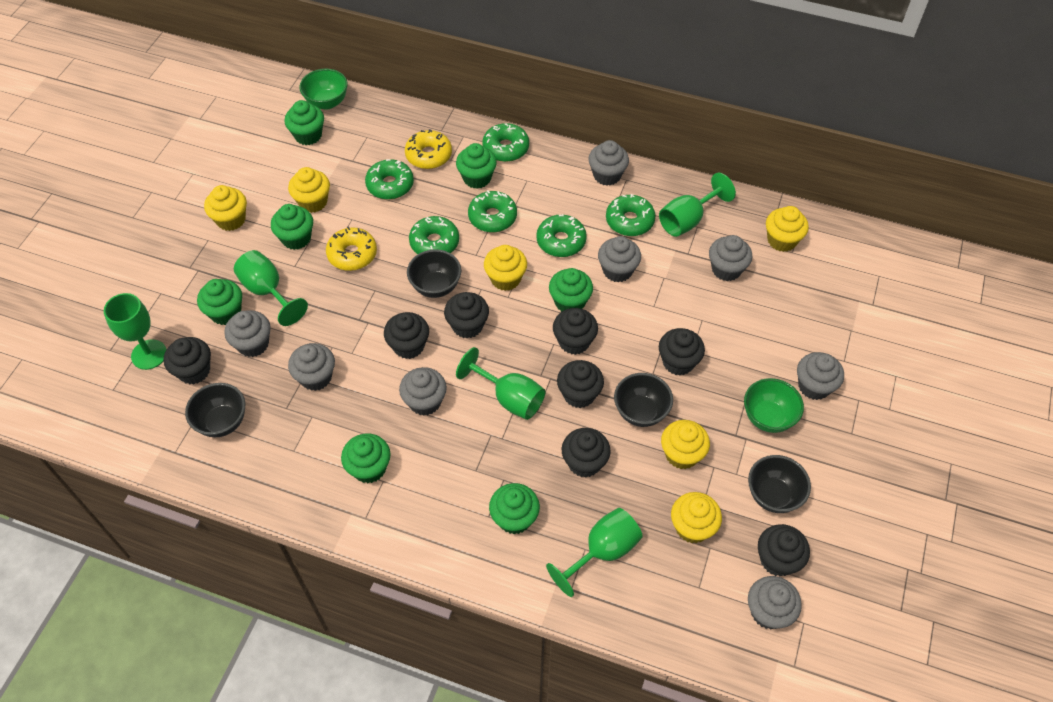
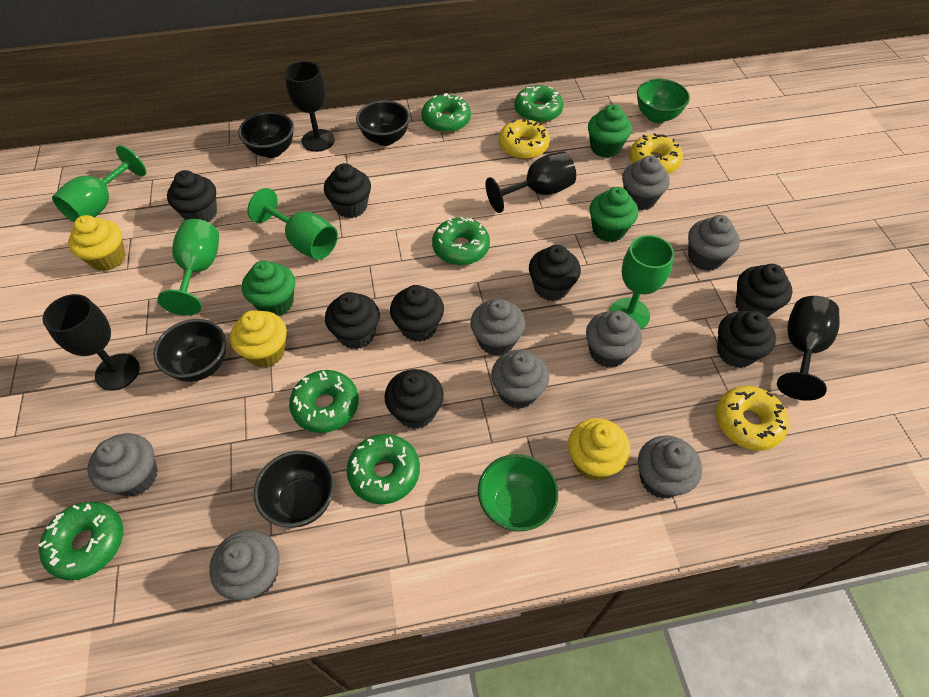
black goblet: 0 -> 4
green cupcake: 7 -> 3
green goblet: 5 -> 4
yellow cupcake: 6 -> 3
yellow donut: 2 -> 3

